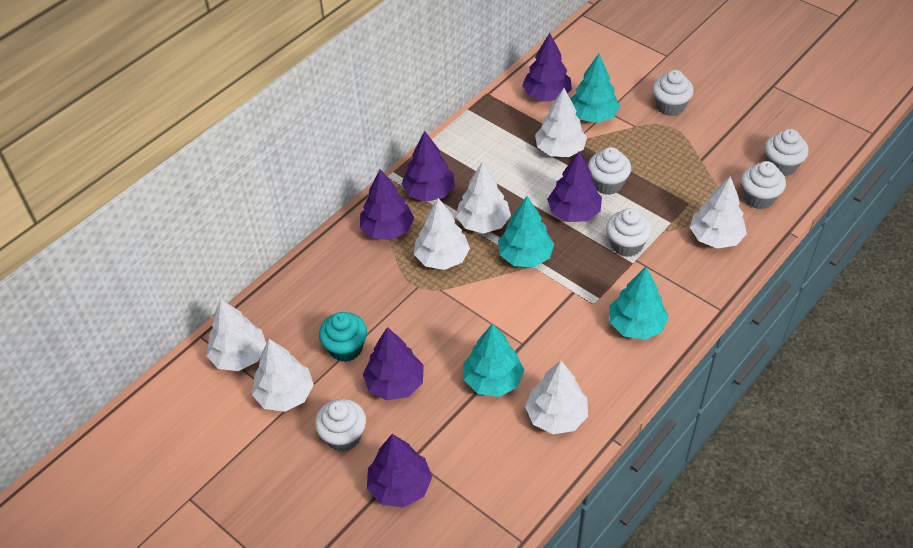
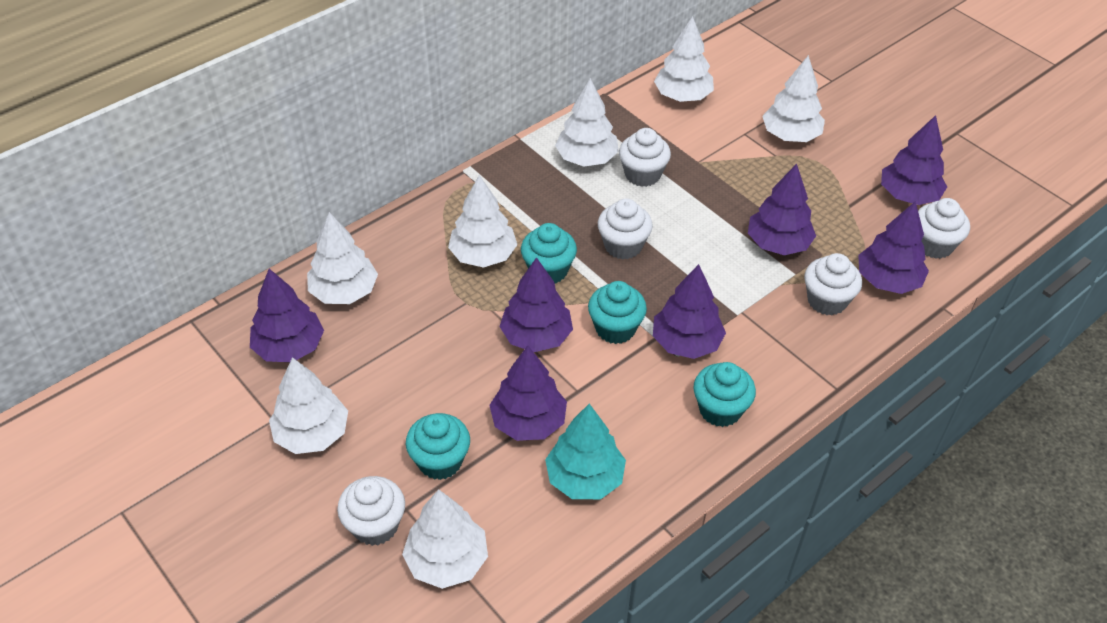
purple tree: 6 -> 7
turquoise cupcake: 1 -> 4
turquoise tree: 4 -> 1
white cupcake: 6 -> 5

